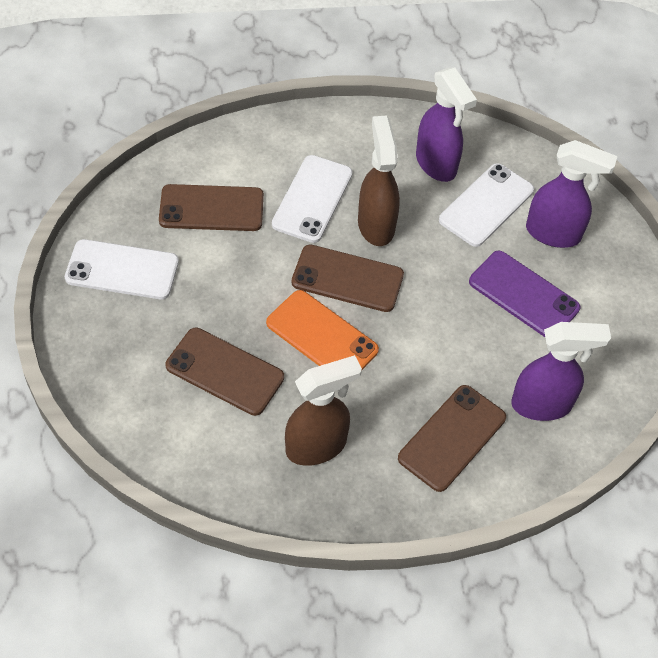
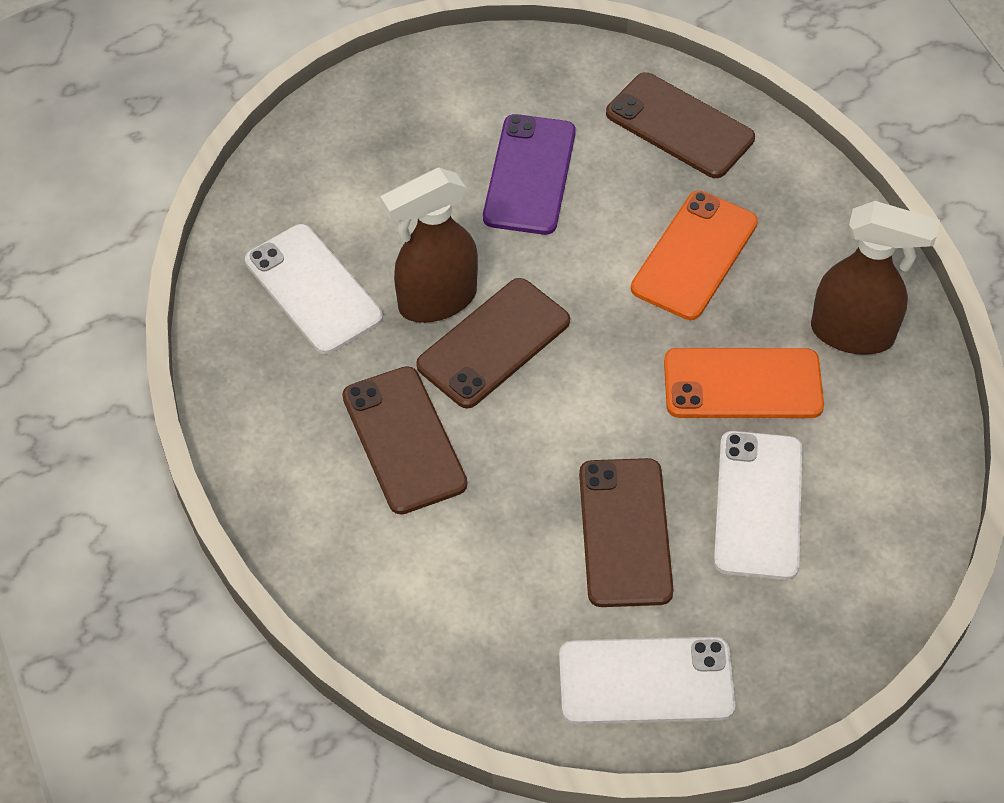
orange phone: 1 -> 2
purple spray bottle: 3 -> 0

